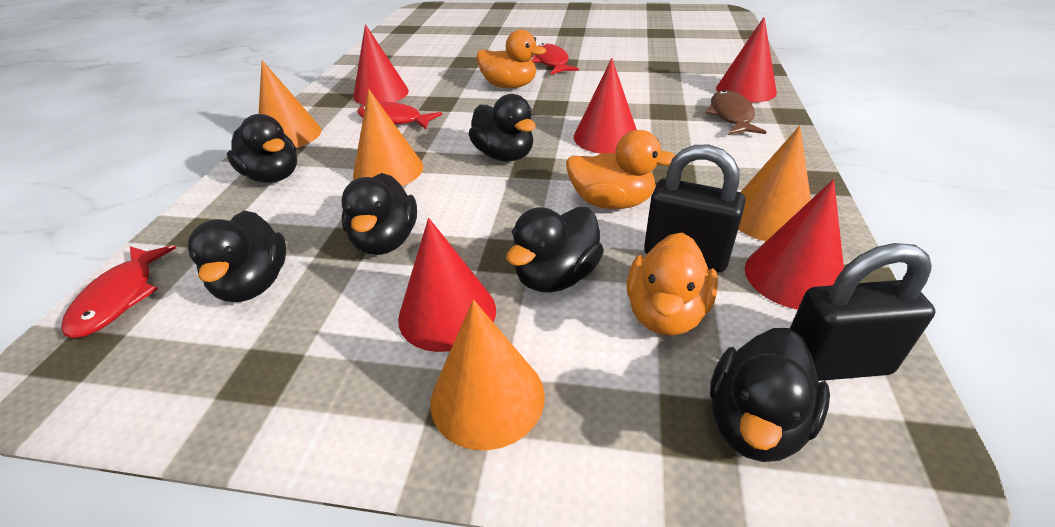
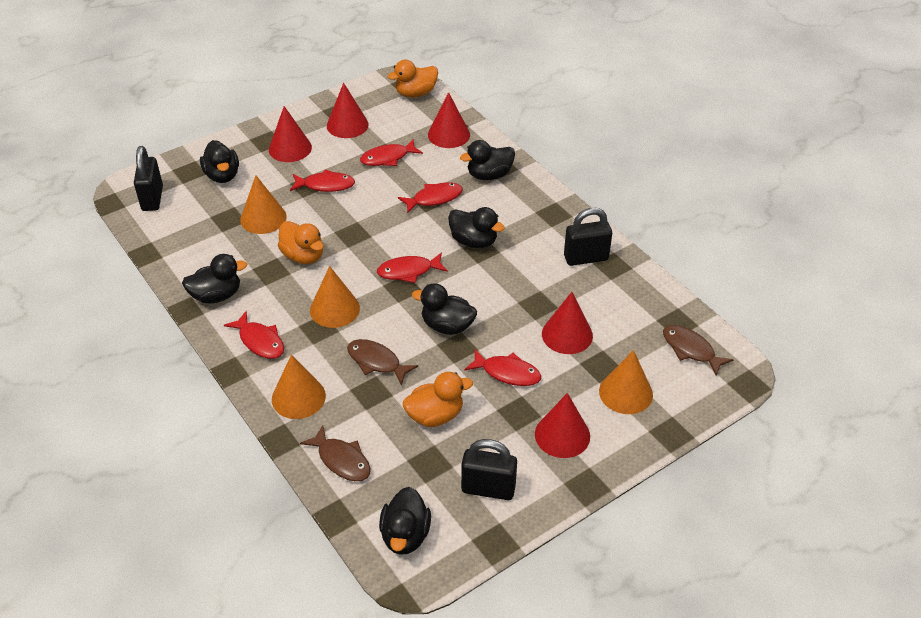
black padlock: 2 -> 3
brown fish: 1 -> 3
red fish: 3 -> 6

